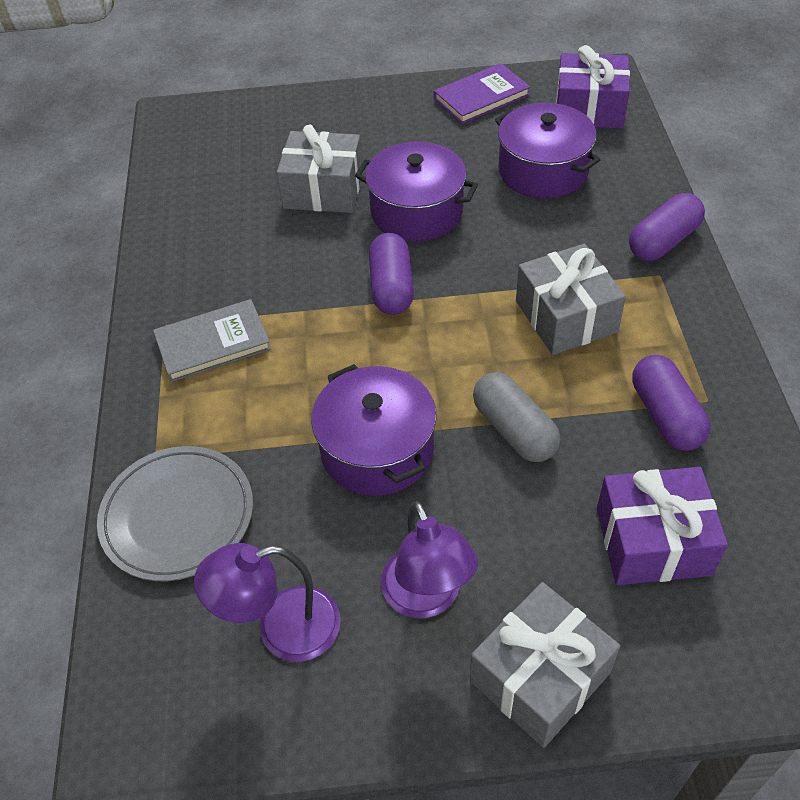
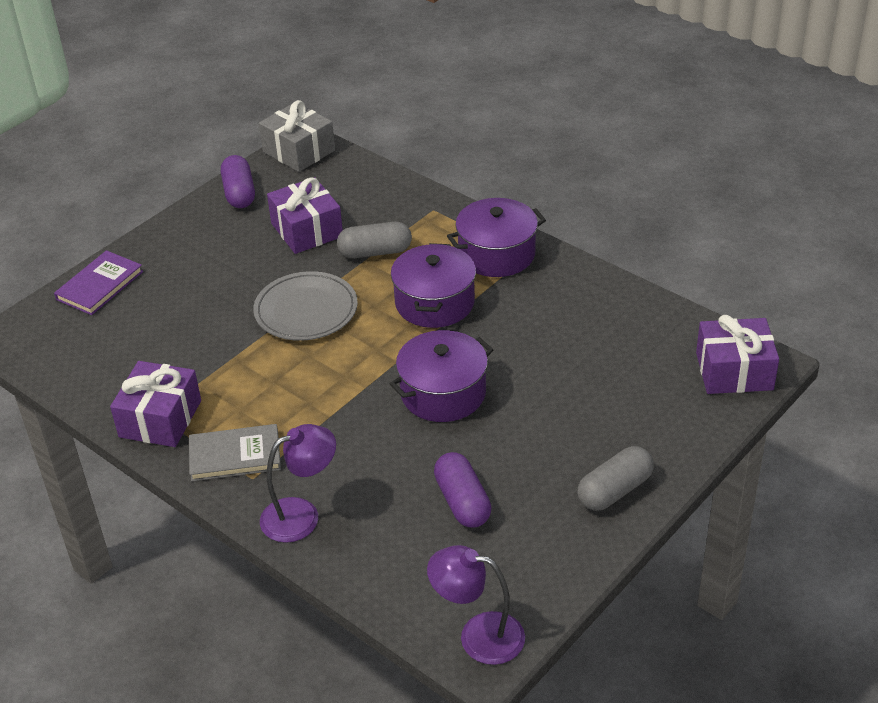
grey capsule: 1 -> 2
grey gift: 3 -> 1
purple capsule: 3 -> 2
purple gift: 2 -> 3

